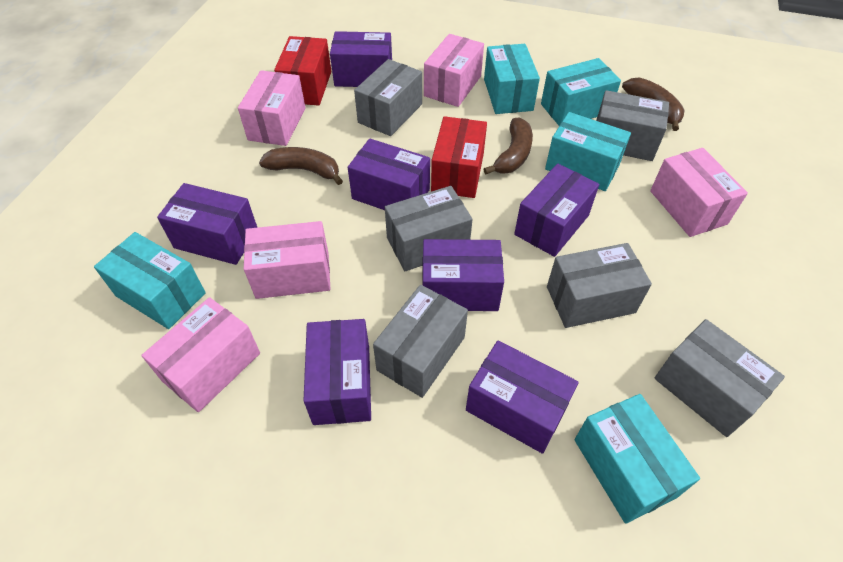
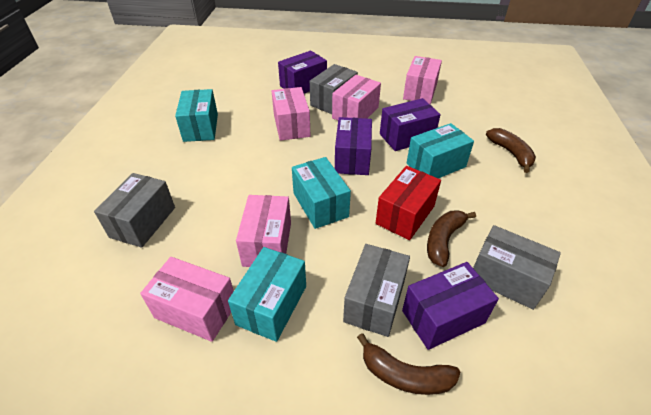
grey box: 6 -> 4
purple box: 7 -> 4
red box: 2 -> 1
turquoise box: 5 -> 4

